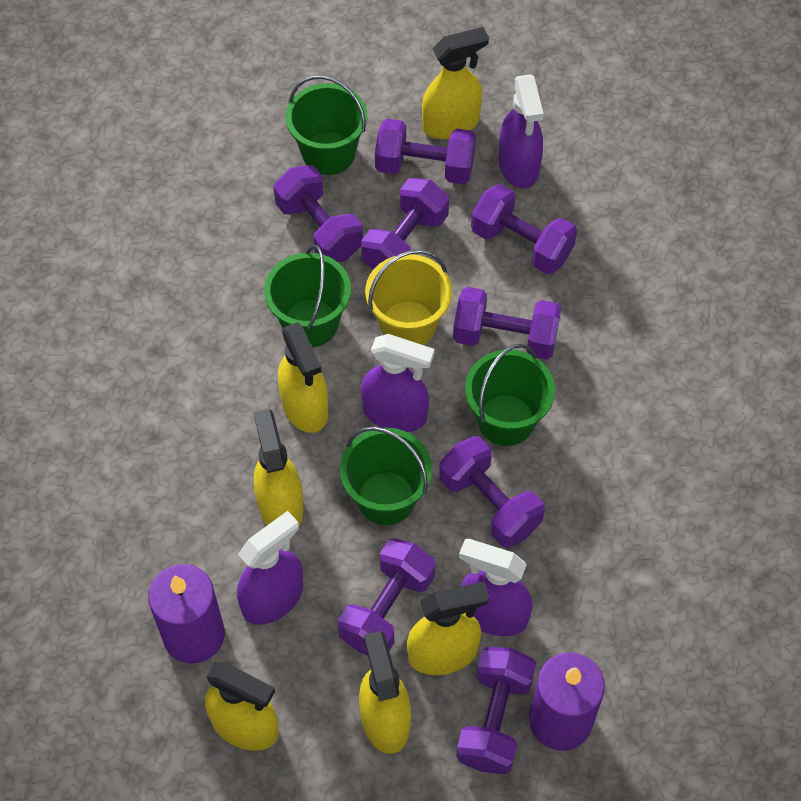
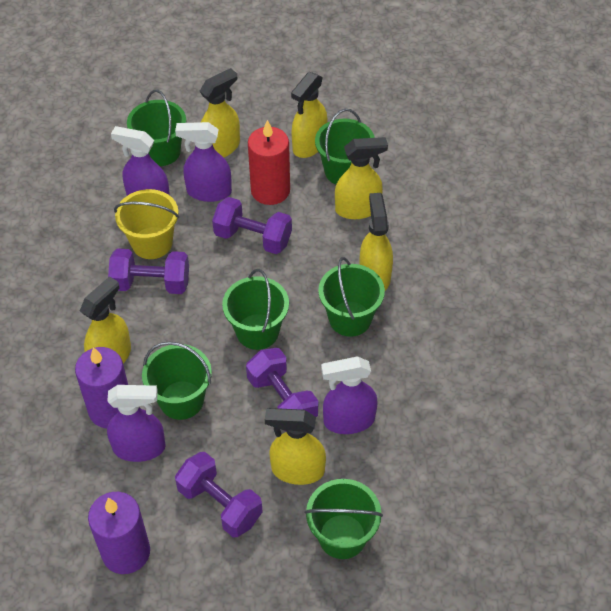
green bucket: 4 -> 6
purple dumbbell: 8 -> 4
red candle: 0 -> 1

